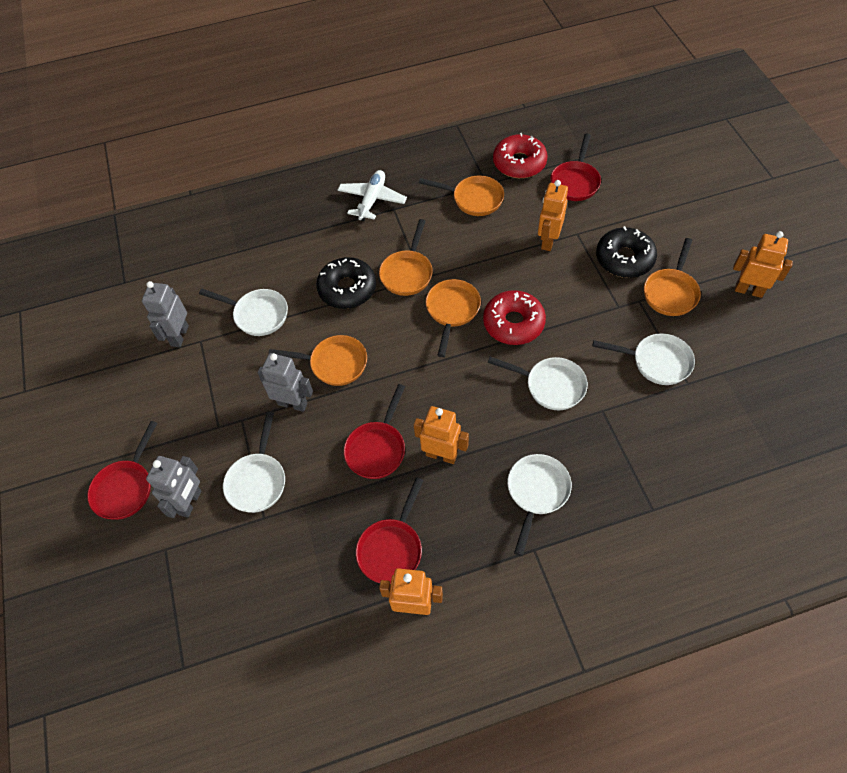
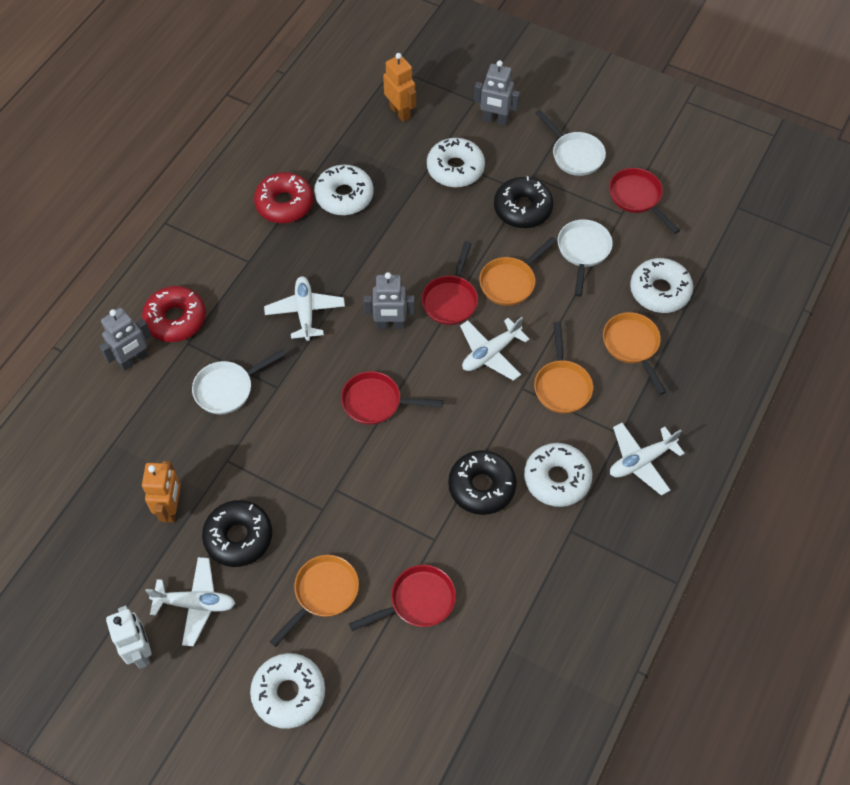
black donut: 2 -> 3
orange pan: 5 -> 4
orange robot: 4 -> 2
white donut: 0 -> 5
white pan: 5 -> 3
white plane: 1 -> 4
white robot: 0 -> 1

